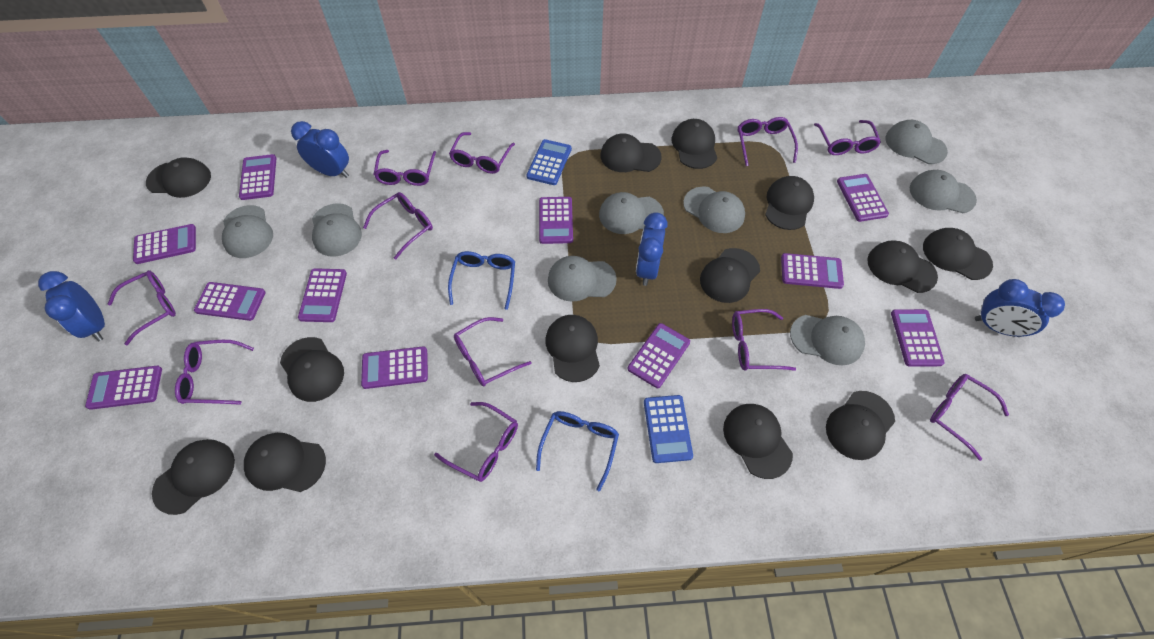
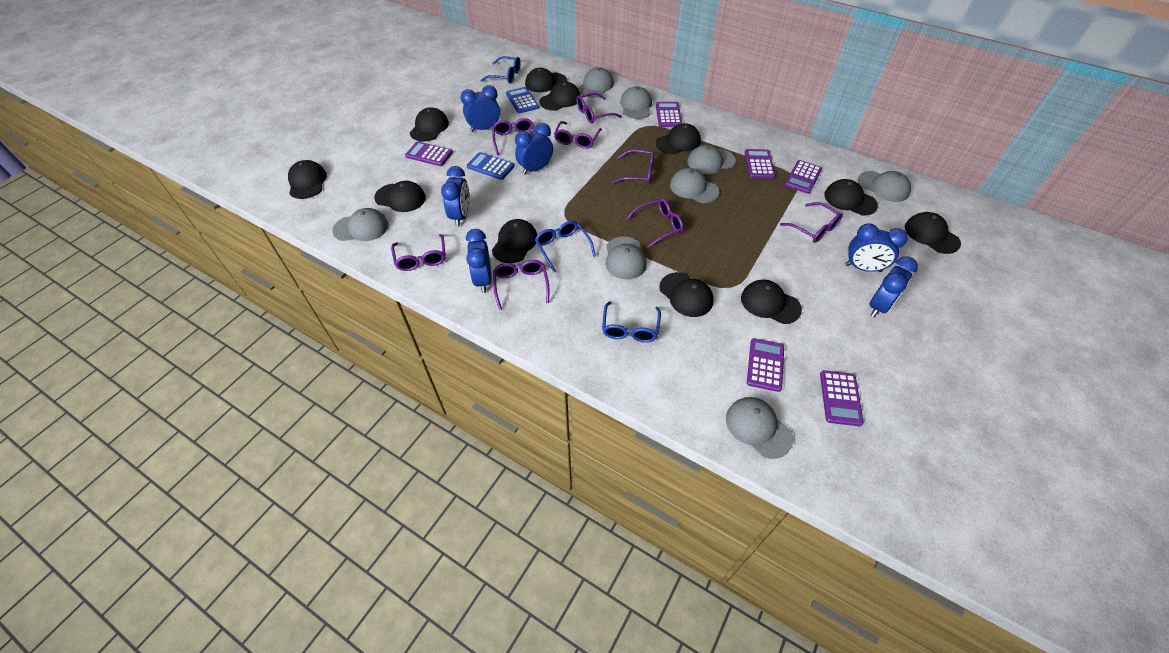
black cap: 13 -> 11
blue clock: 4 -> 6
blue glasses: 2 -> 3
purple calculator: 11 -> 6
purple glasses: 11 -> 8

